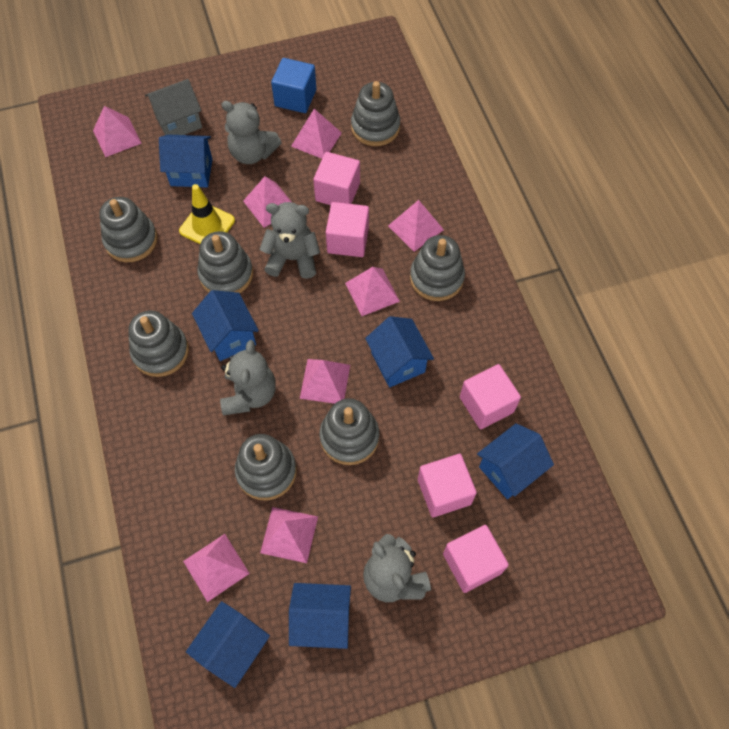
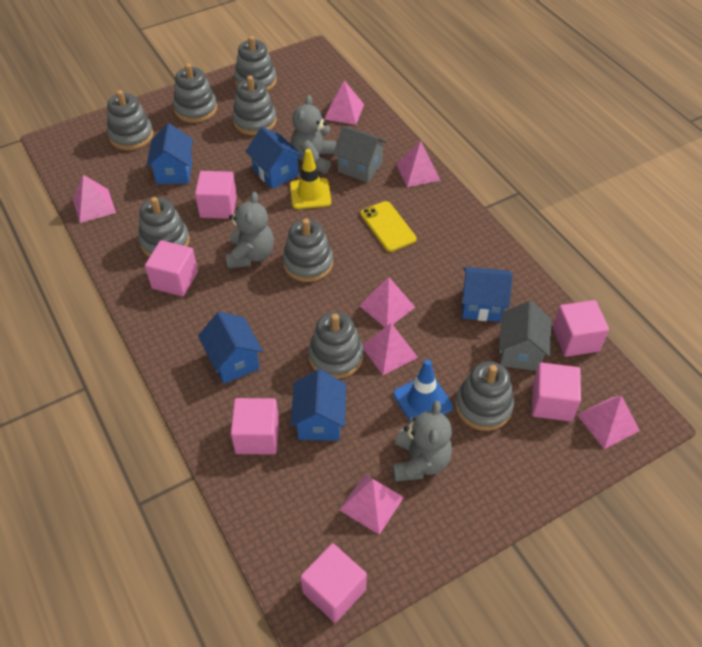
blue cube: 1 -> 0
blue house: 6 -> 5
blue traffic cone: 0 -> 1
grey house: 1 -> 2
grey stacking toy: 7 -> 8
grey teddy bear: 4 -> 3
pink cube: 5 -> 6
pink pyramid: 8 -> 7
yellow phone: 0 -> 1

